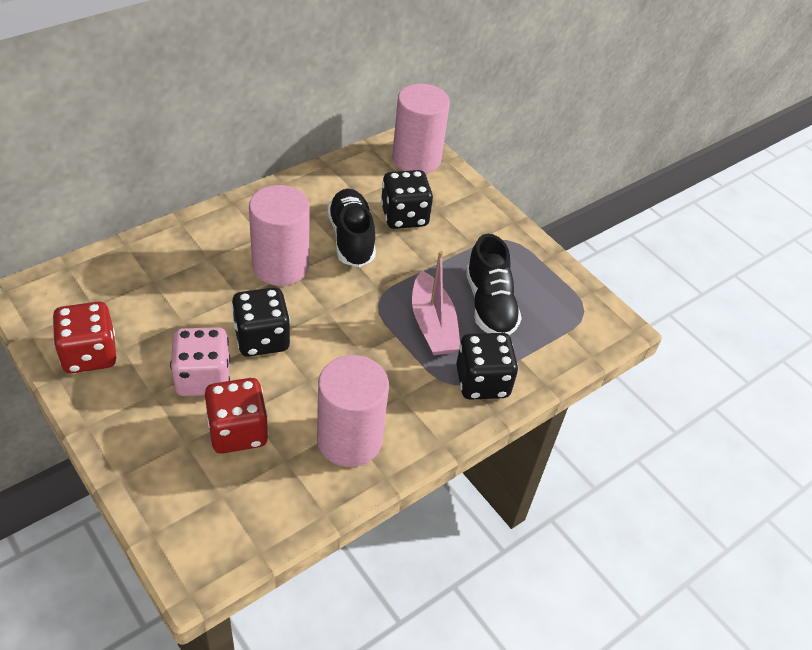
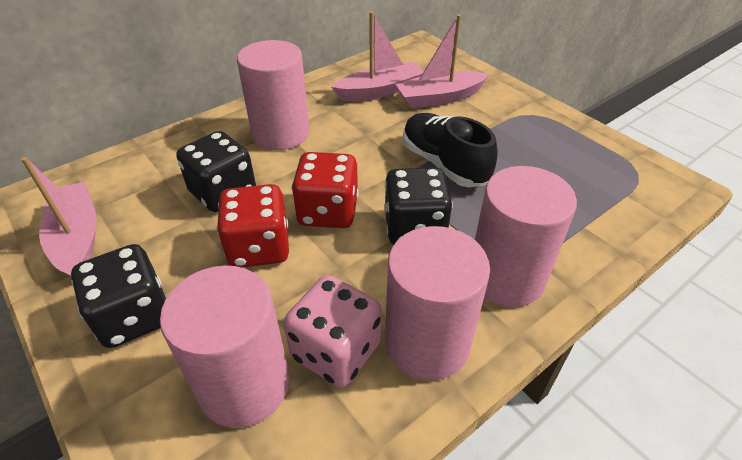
black shoe: 2 -> 1
pink boat: 1 -> 3
pink cylinder: 3 -> 4

